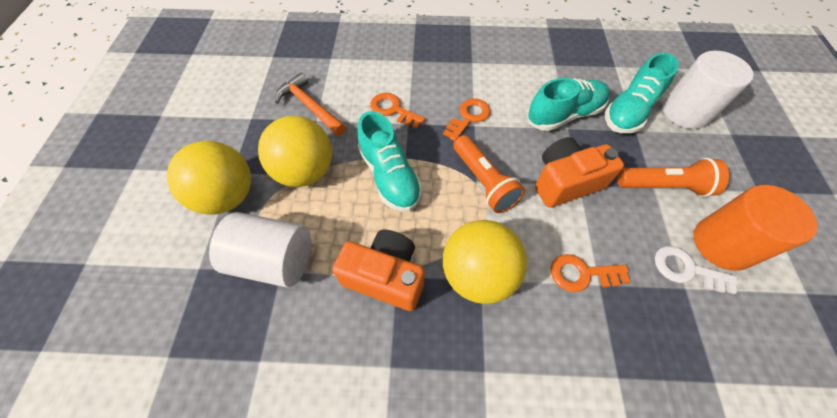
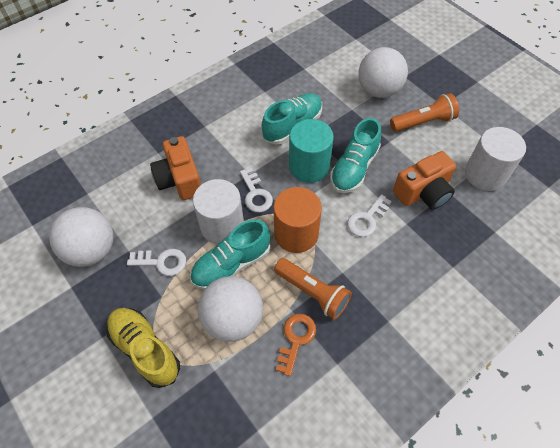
orange hammer: 1 -> 0
orange key: 3 -> 1
turquoise cylinder: 0 -> 1
white ball: 0 -> 3
white key: 1 -> 3
yellow ball: 3 -> 0
yellow shoe: 0 -> 1

